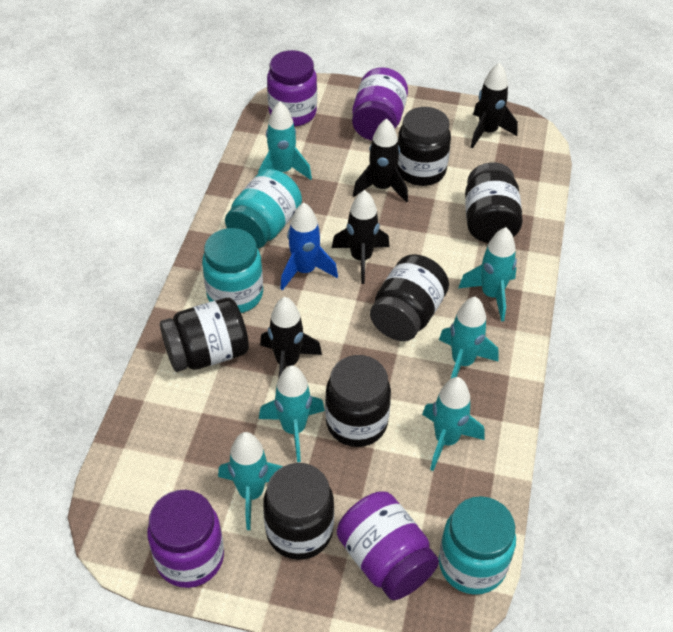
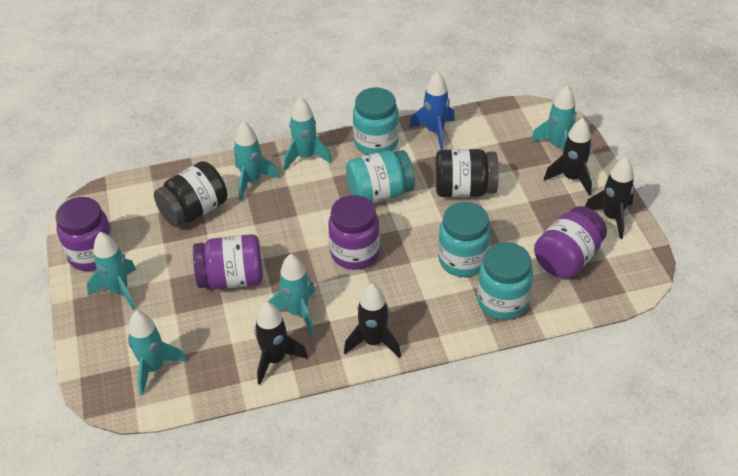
black jar: 6 -> 2
turquoise jar: 3 -> 4

